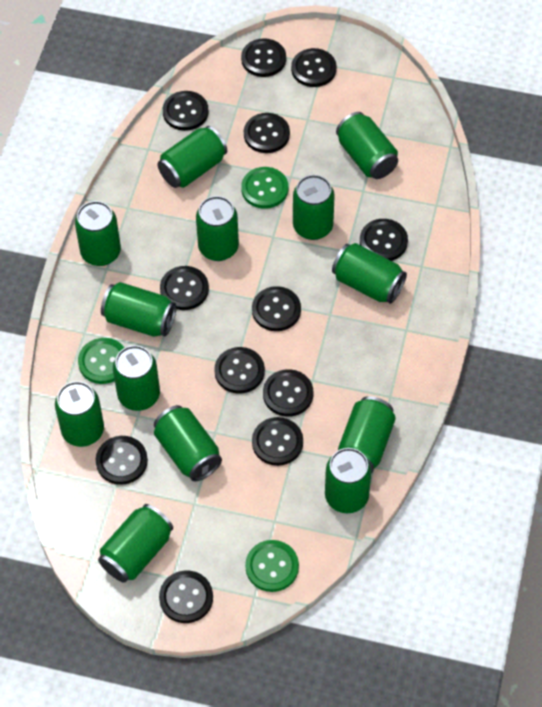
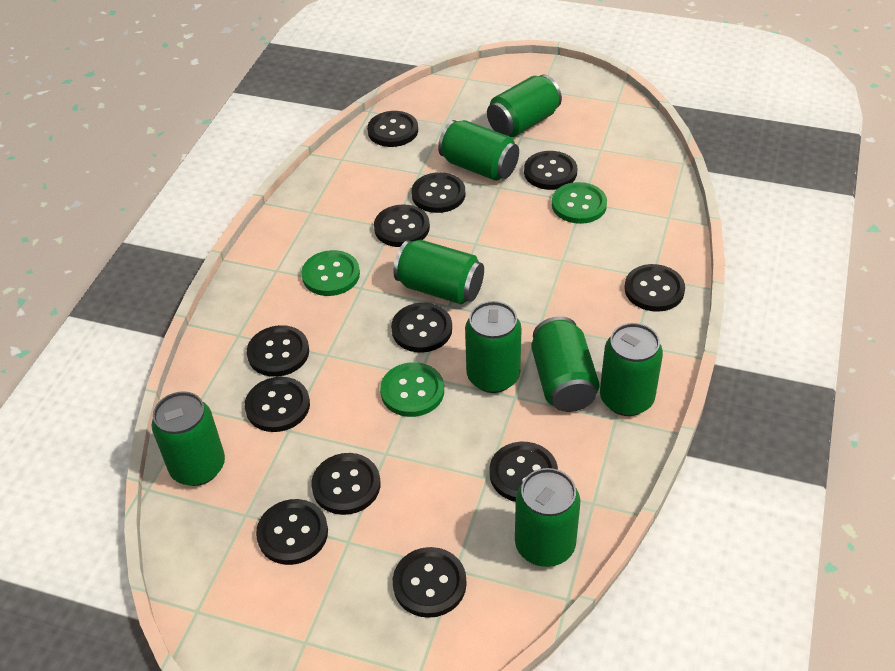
green can: 13 -> 8

